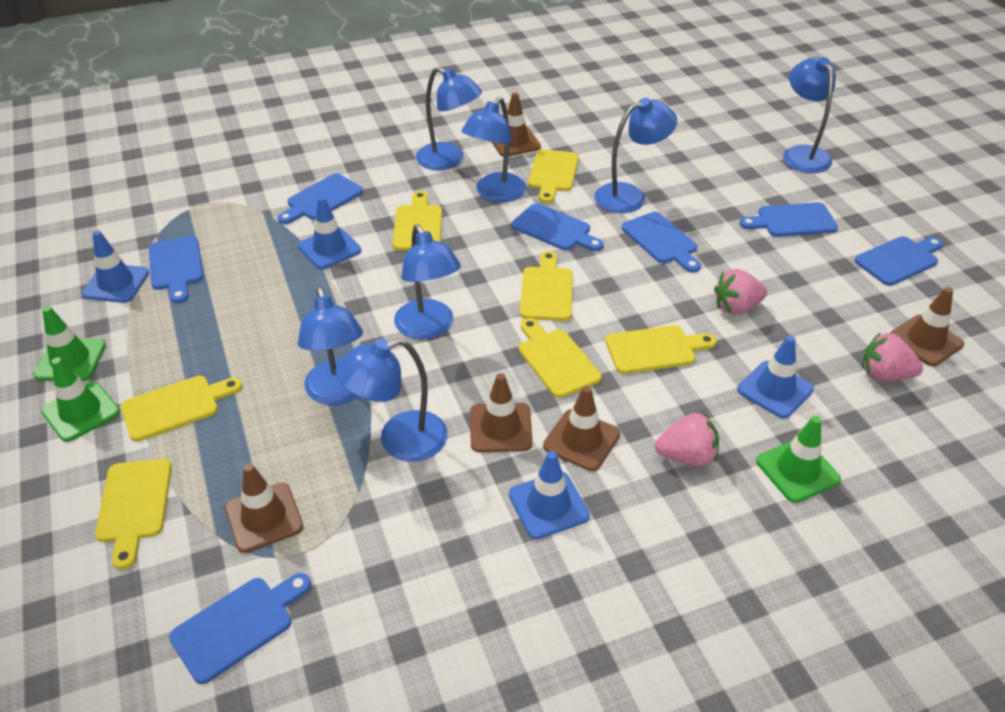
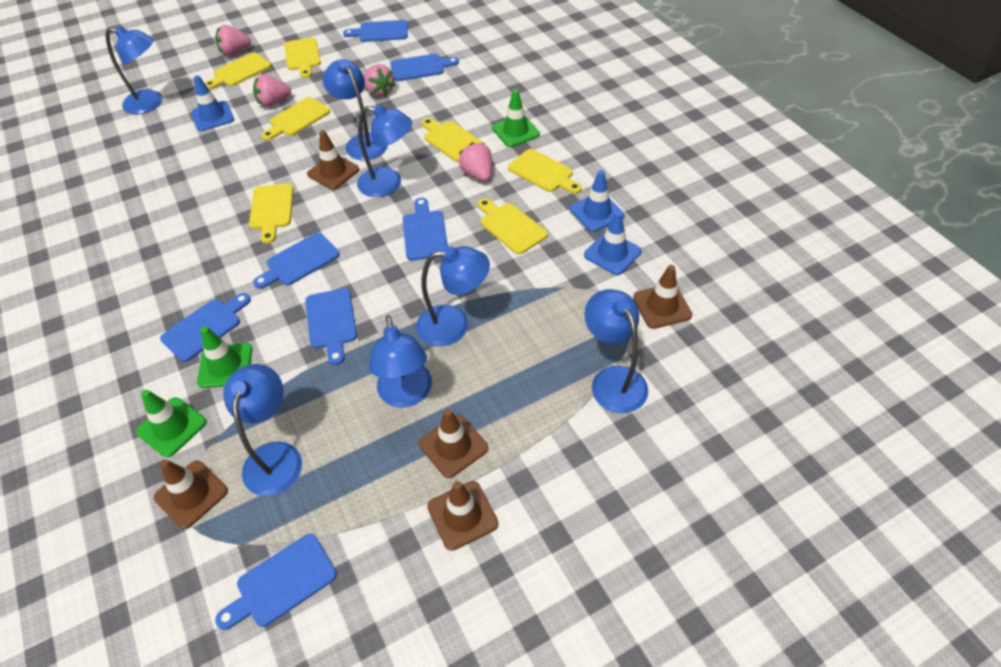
blue traffic cone: 4 -> 3
pink strawberry: 3 -> 4

